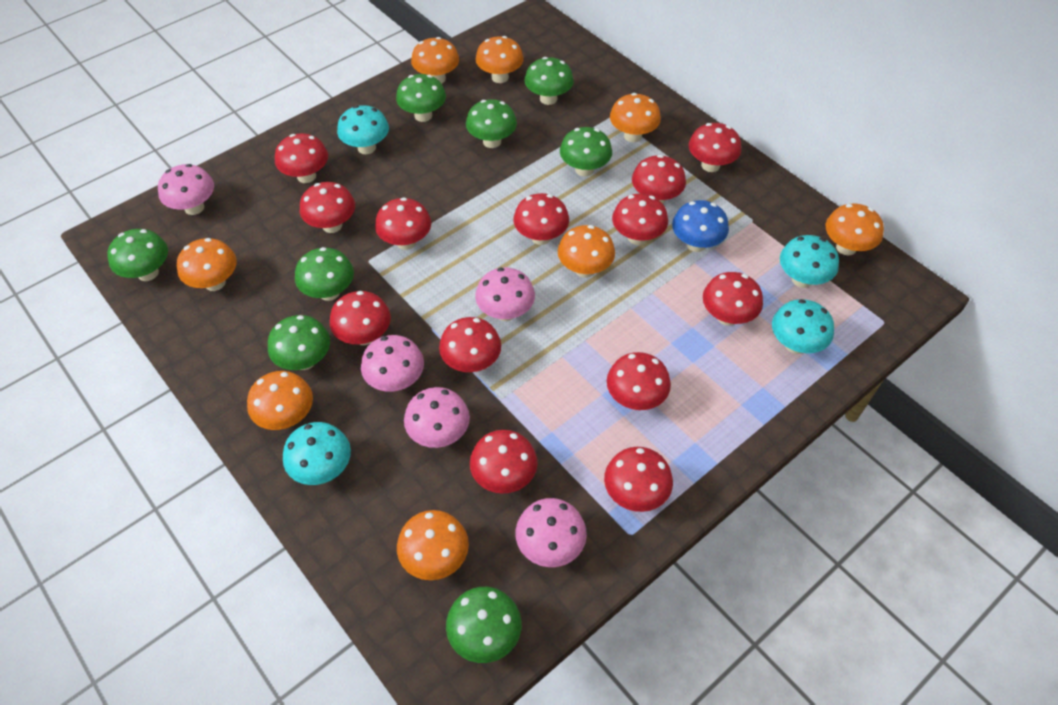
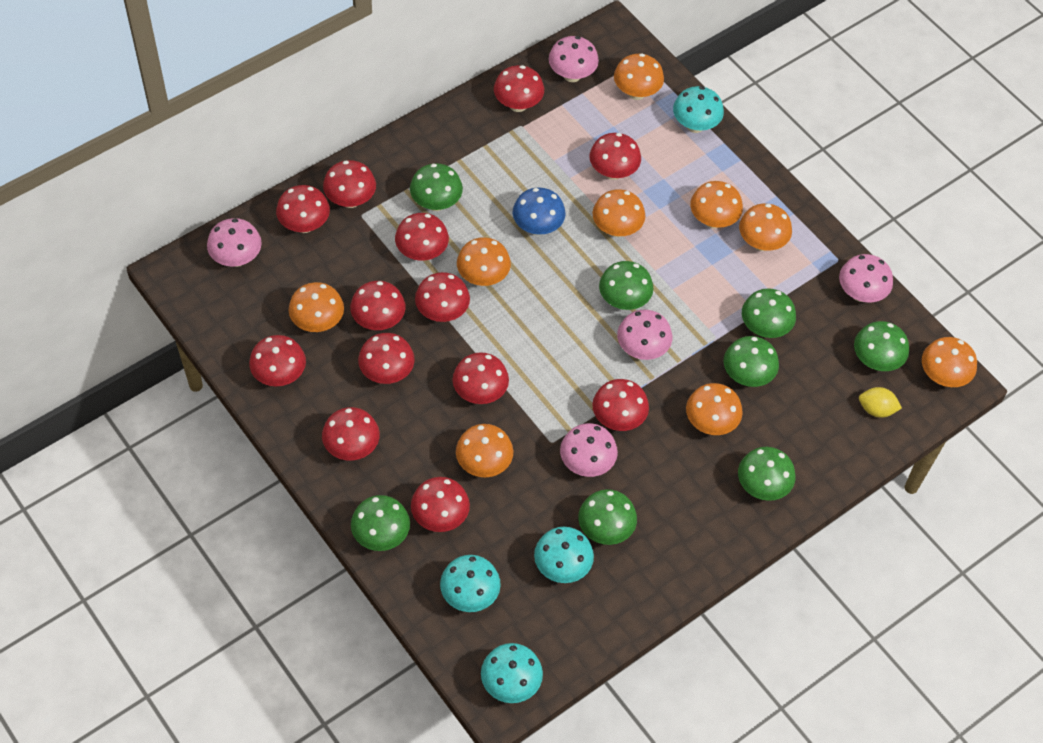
orange mushroom: 8 -> 9
yellow lemon: 0 -> 1

